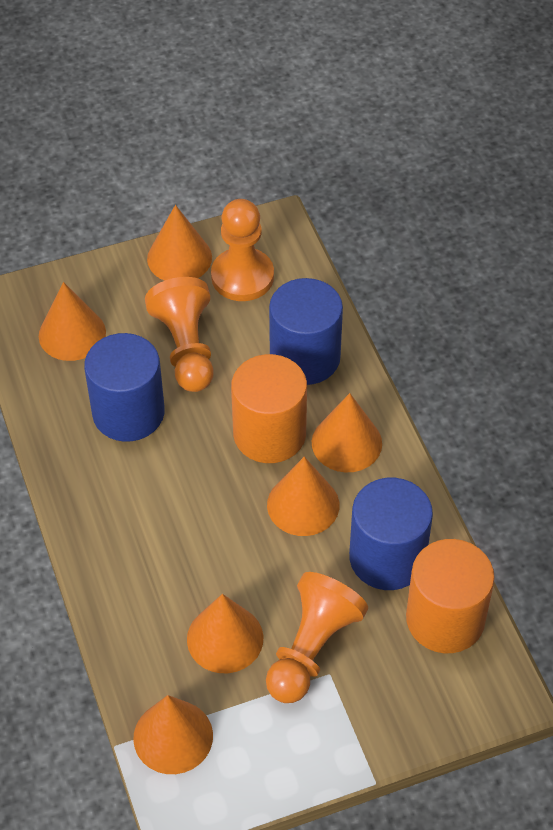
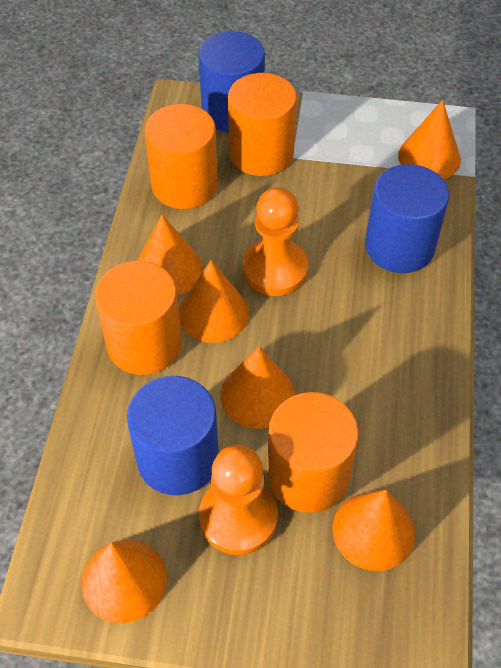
orange cylinder: 2 -> 4
orange pawn: 3 -> 2

